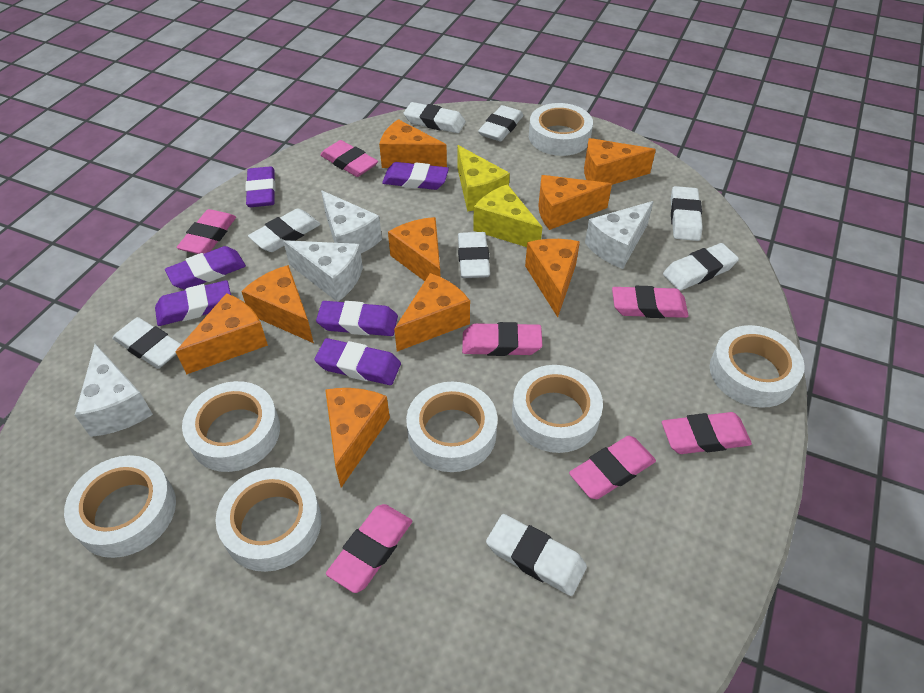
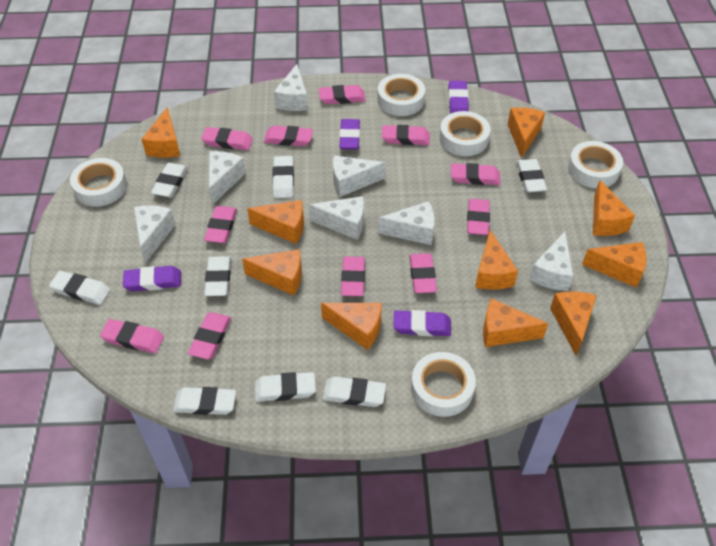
orange cheese: 9 -> 10
pink eraser: 7 -> 11
purple eraser: 6 -> 4
white cheese: 4 -> 7
white tape: 7 -> 5
yellow cheese: 2 -> 0

